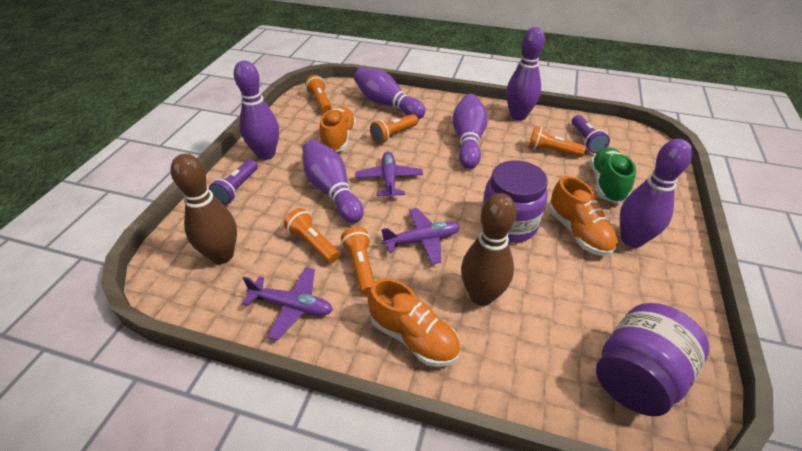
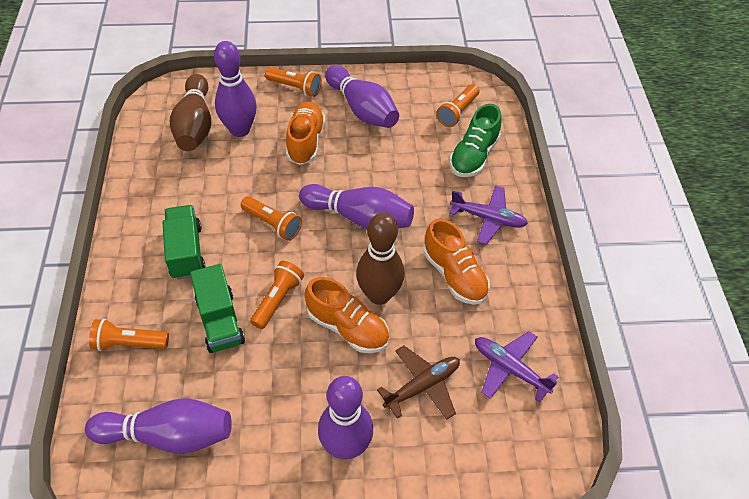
brown plane: 0 -> 1
green truck: 0 -> 2
purple bowling pin: 6 -> 5
purple flashlight: 2 -> 0
purple jar: 2 -> 0
purple plane: 3 -> 2

